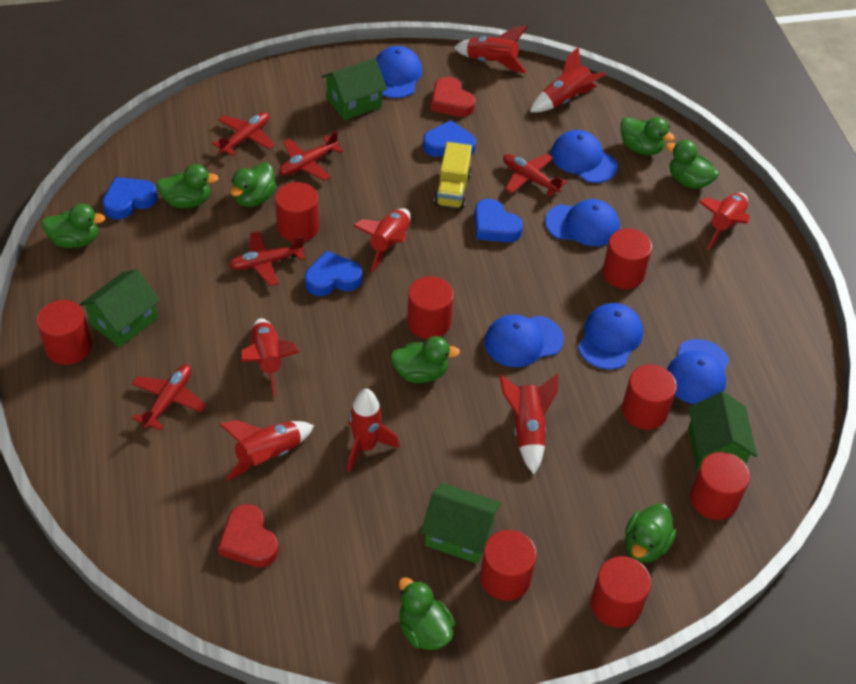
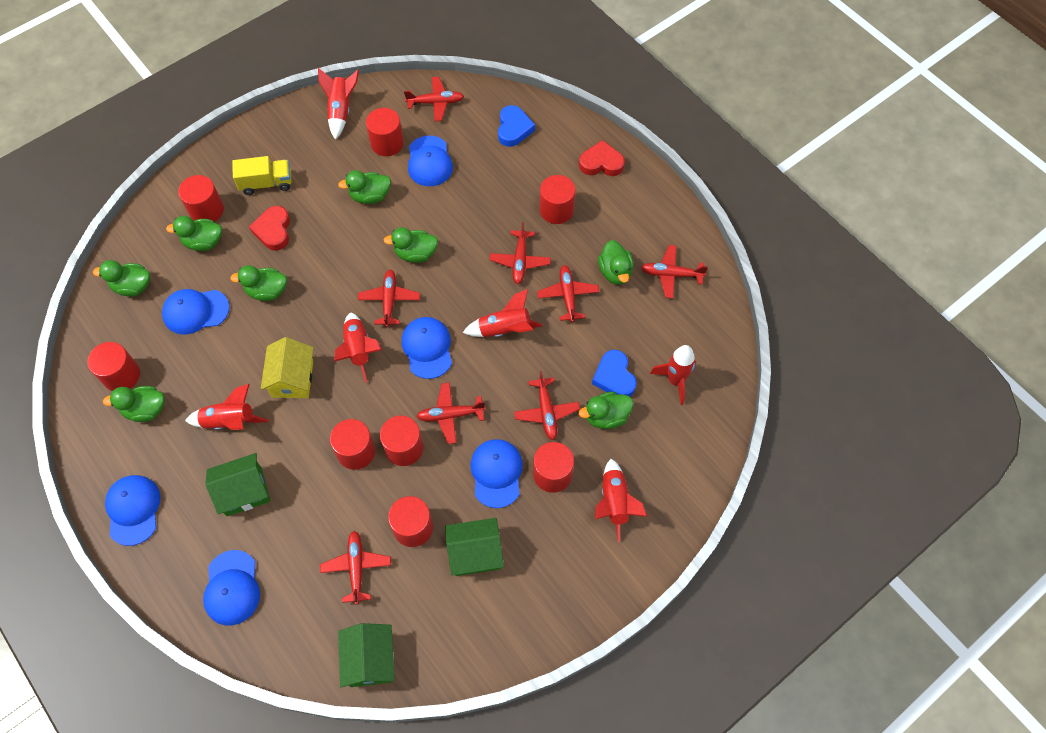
blue heart: 4 -> 2
green house: 4 -> 3
red plane: 5 -> 8
red rocket: 8 -> 6
yellow house: 0 -> 1

